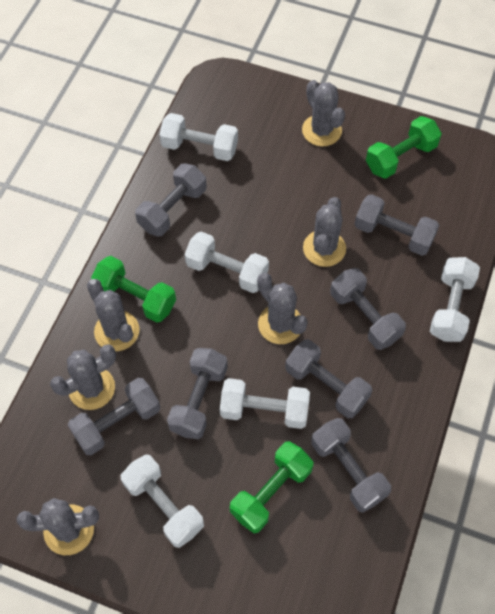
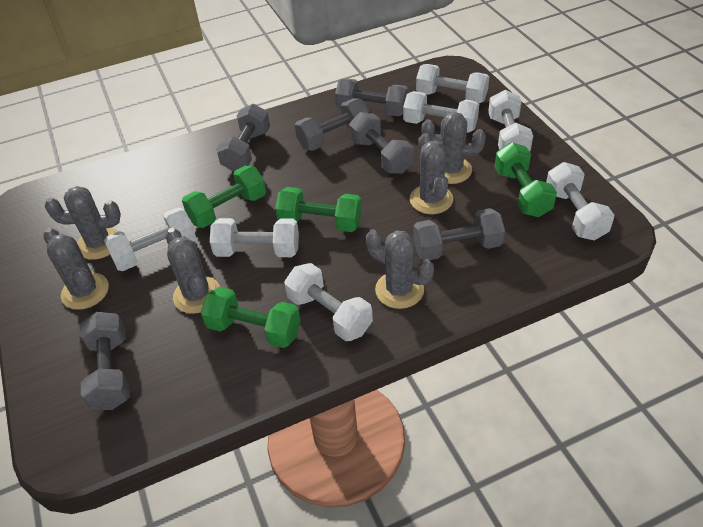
green dumbbell: 3 -> 4
grey dumbbell: 7 -> 6
white dumbbell: 5 -> 7

